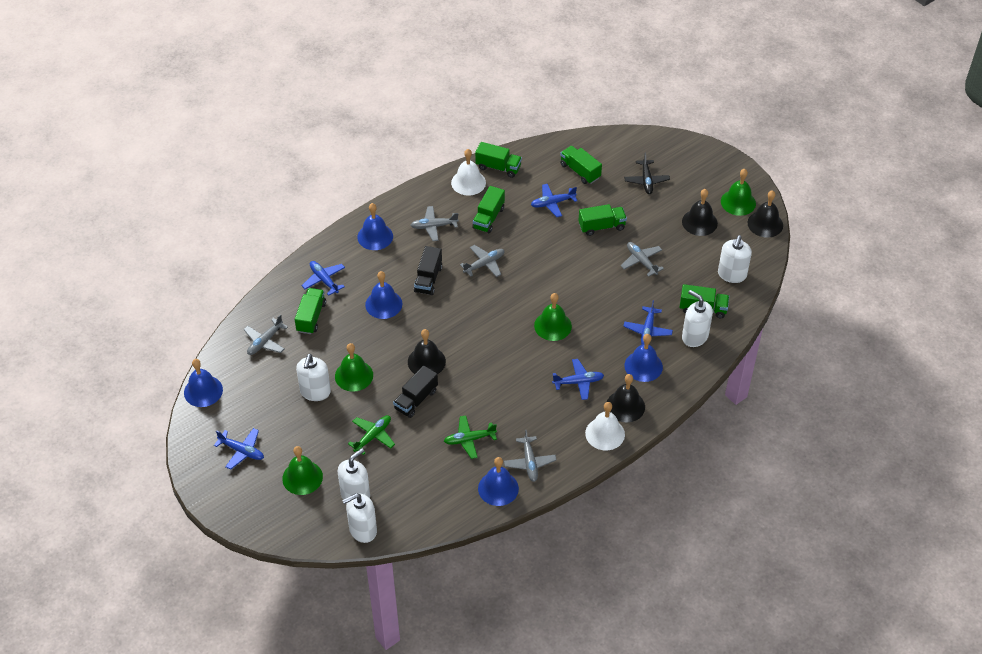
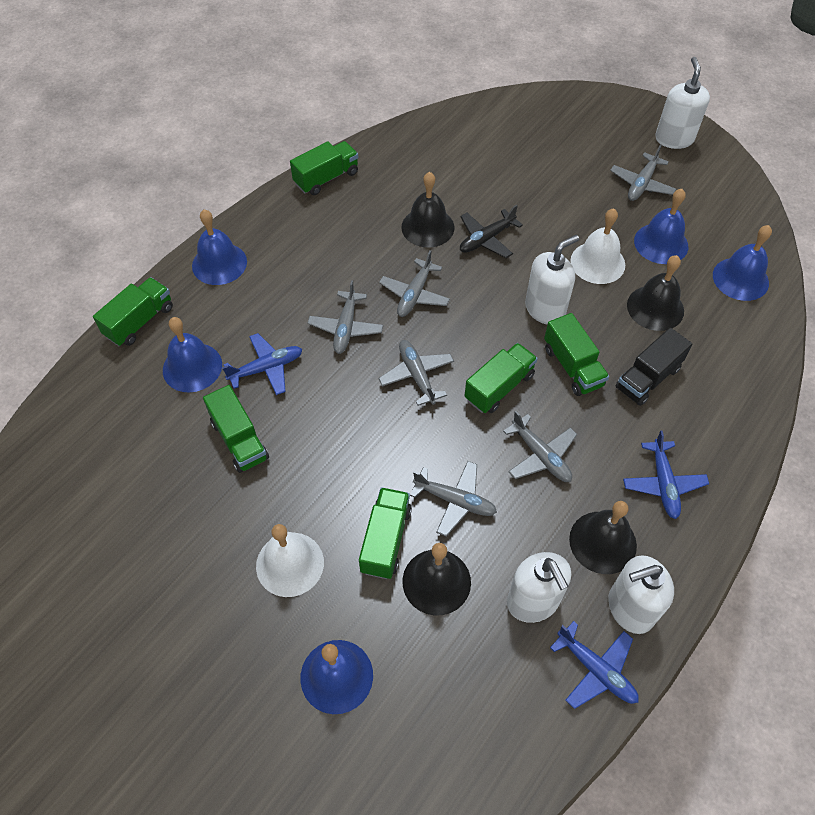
black truck: 2 -> 1
blue plane: 5 -> 3
green bell: 4 -> 0
green plane: 2 -> 0
grey plane: 5 -> 6
white soap dispenser: 5 -> 4

